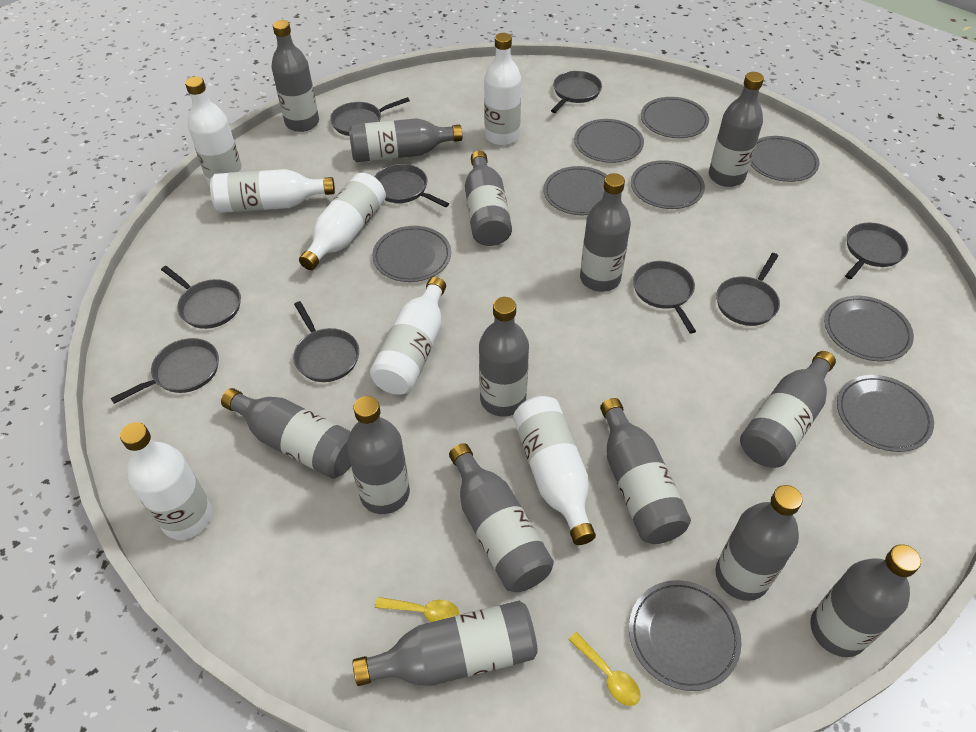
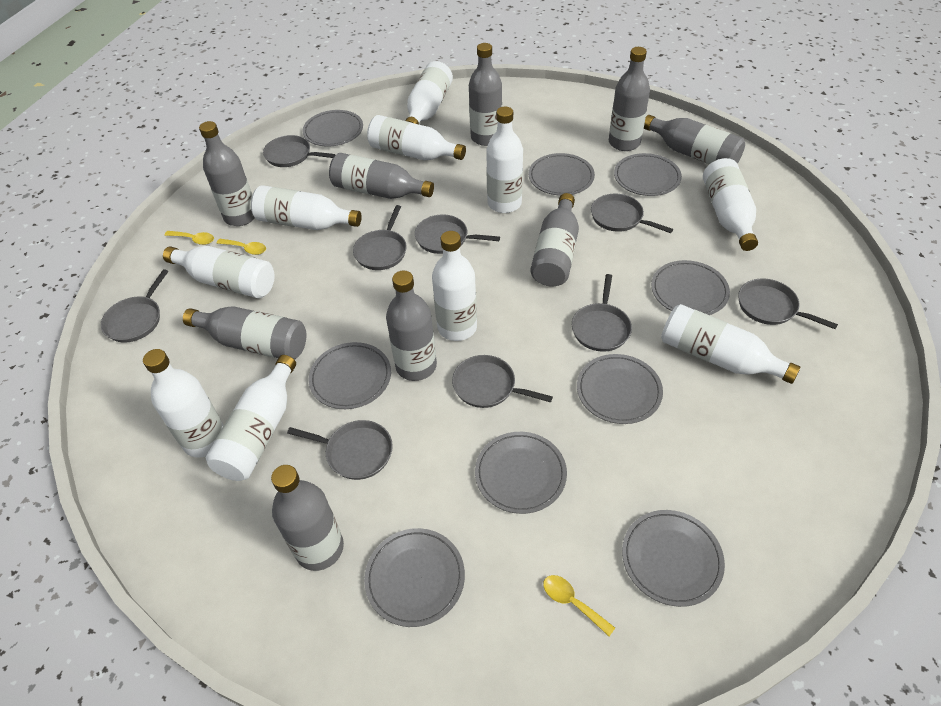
grey bottle: 14 -> 9
white bottle: 7 -> 10
yellow spoon: 2 -> 3

